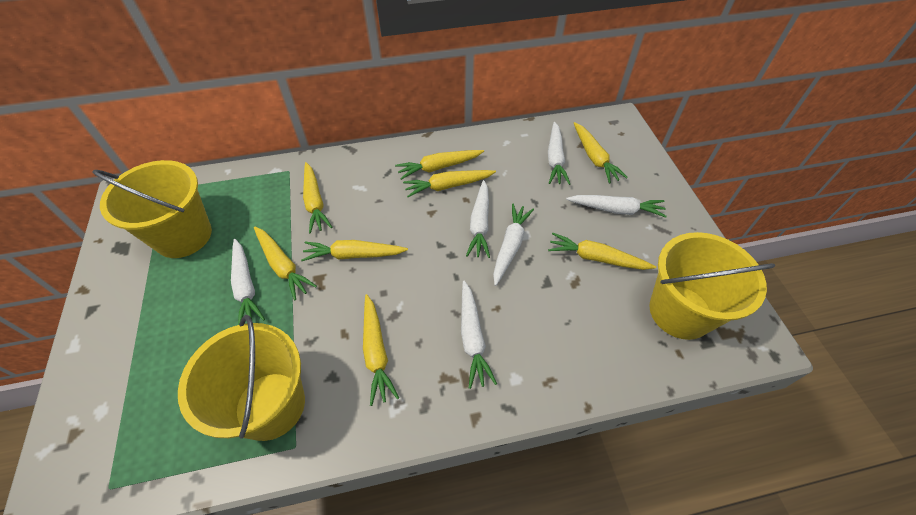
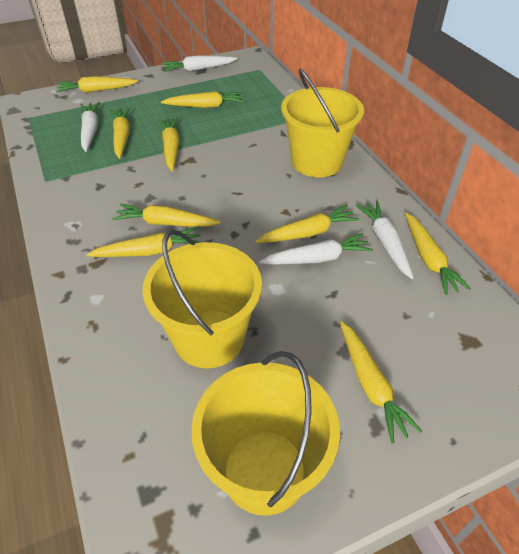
white carrot: 6 -> 4
yellow carrot: 8 -> 9

